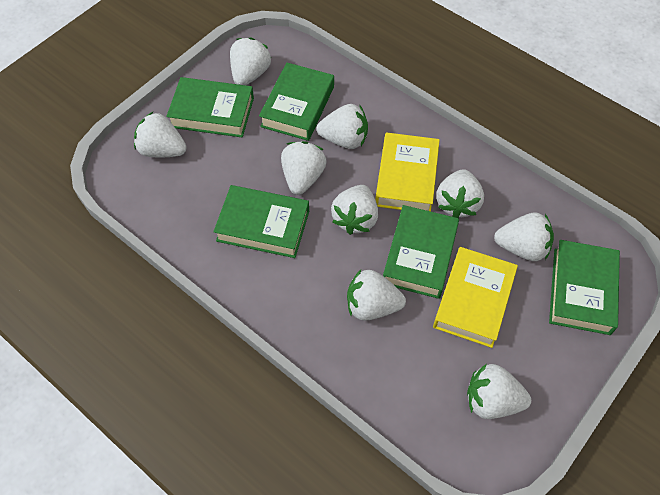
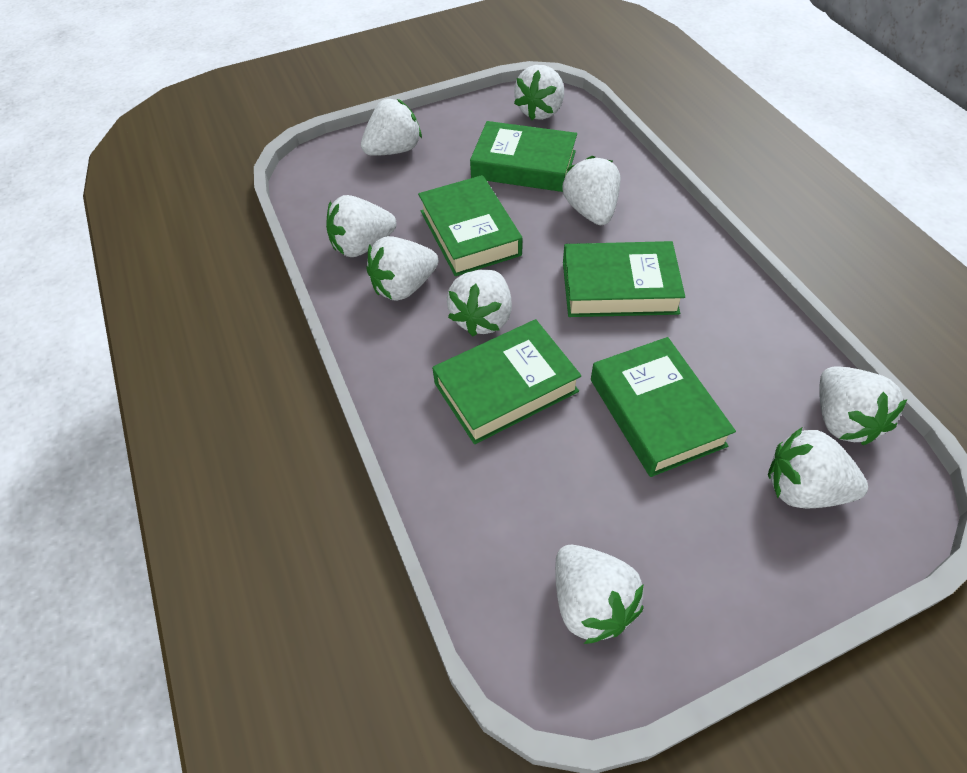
yellow book: 2 -> 0

